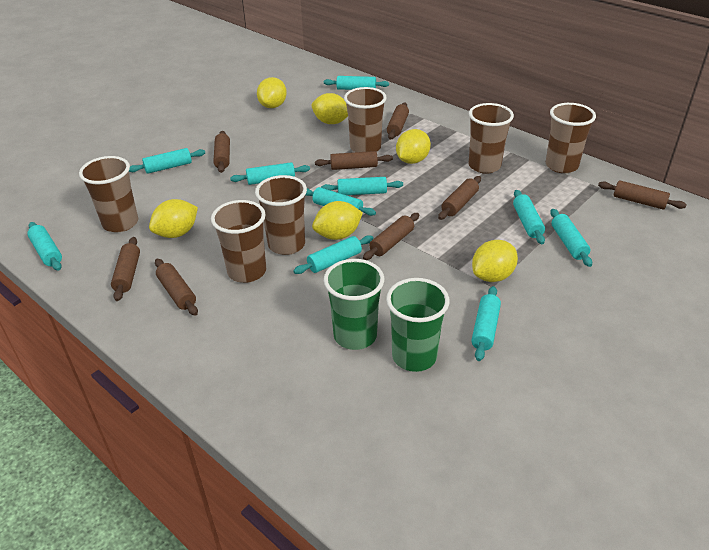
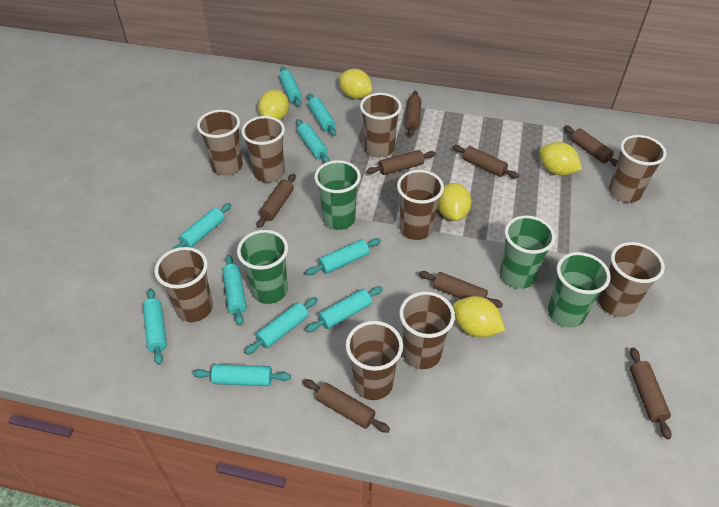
brown cup: 6 -> 9
green cup: 2 -> 4
yellow lemon: 6 -> 5

